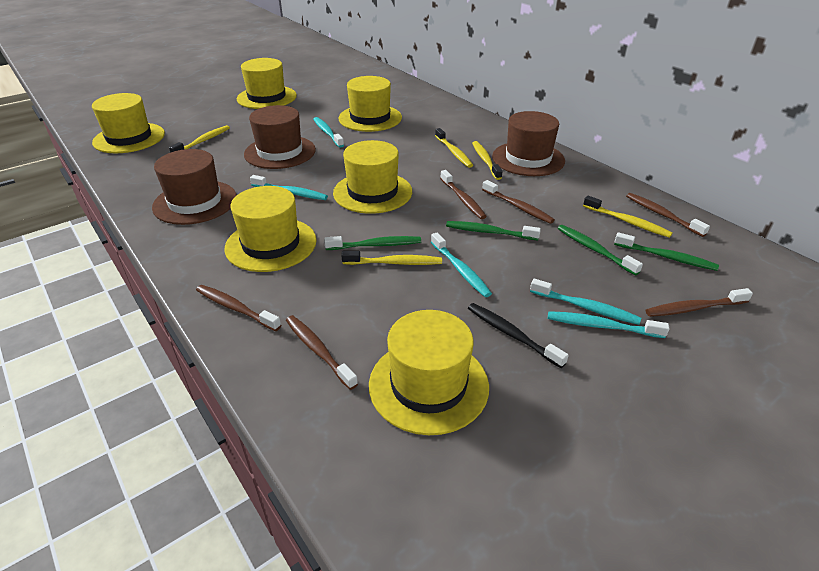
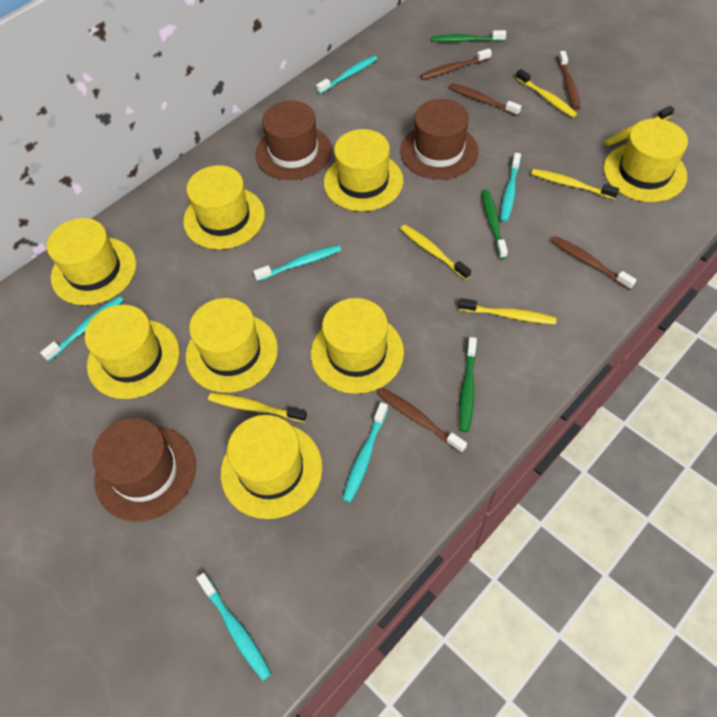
black toothbrush: 1 -> 0
brown toothbrush: 6 -> 5
green toothbrush: 4 -> 3
turquoise toothbrush: 5 -> 6
yellow hat: 6 -> 8
yellow toothbrush: 5 -> 6

